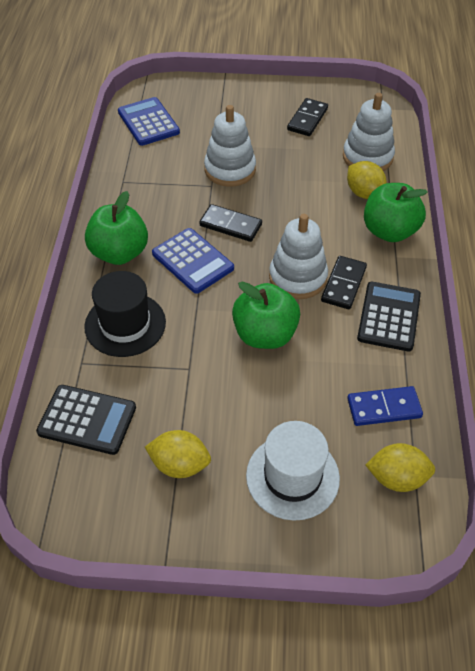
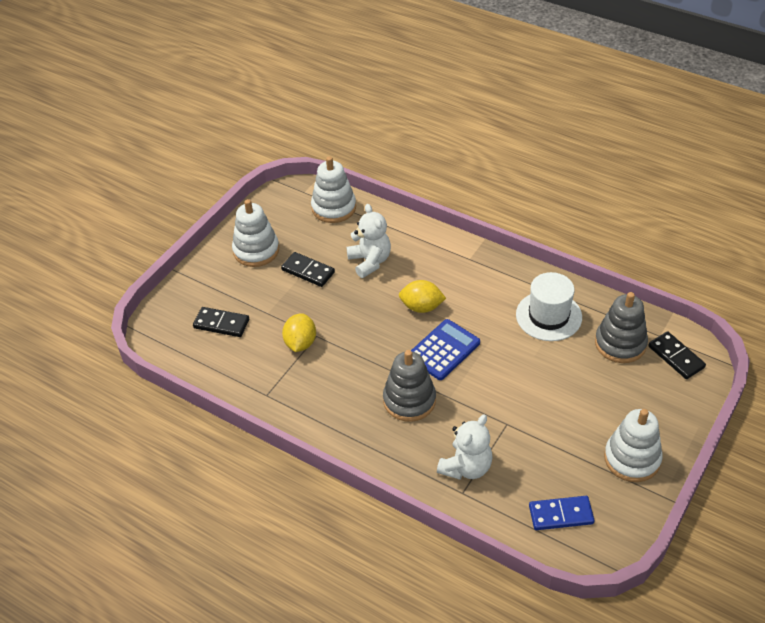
black calculator: 2 -> 0
black hat: 1 -> 0
blue calculator: 2 -> 1
green apple: 3 -> 0
grey stacking toy: 0 -> 2
white teddy bear: 0 -> 2
yellow lemon: 3 -> 2

